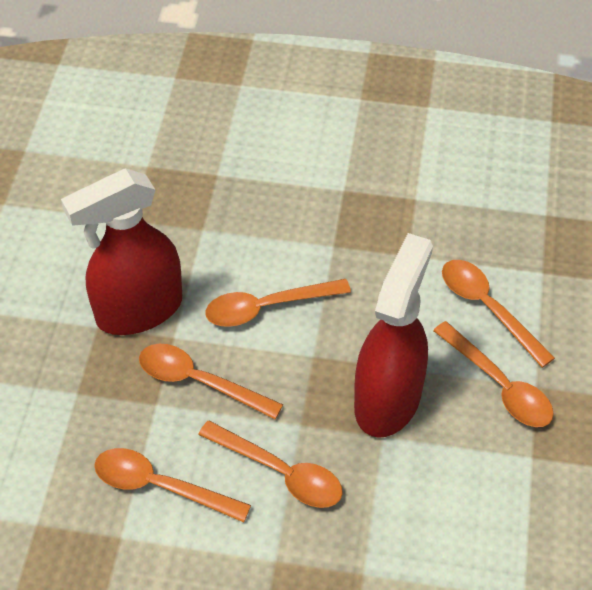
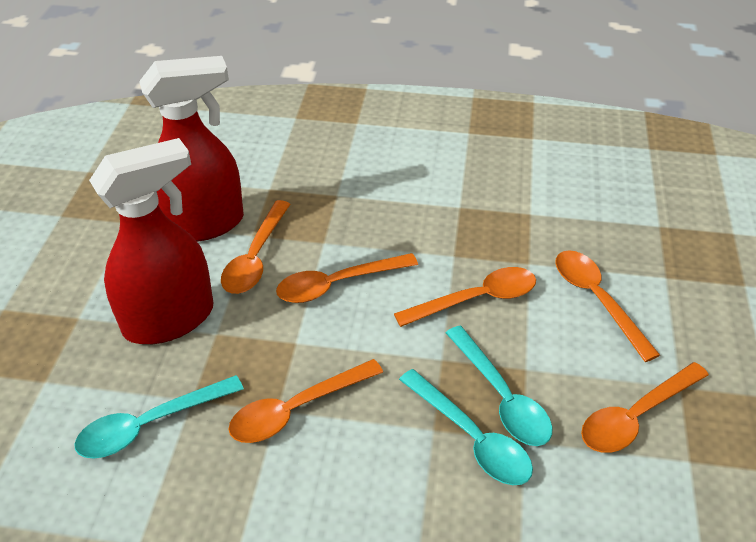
turquoise spoon: 0 -> 3

